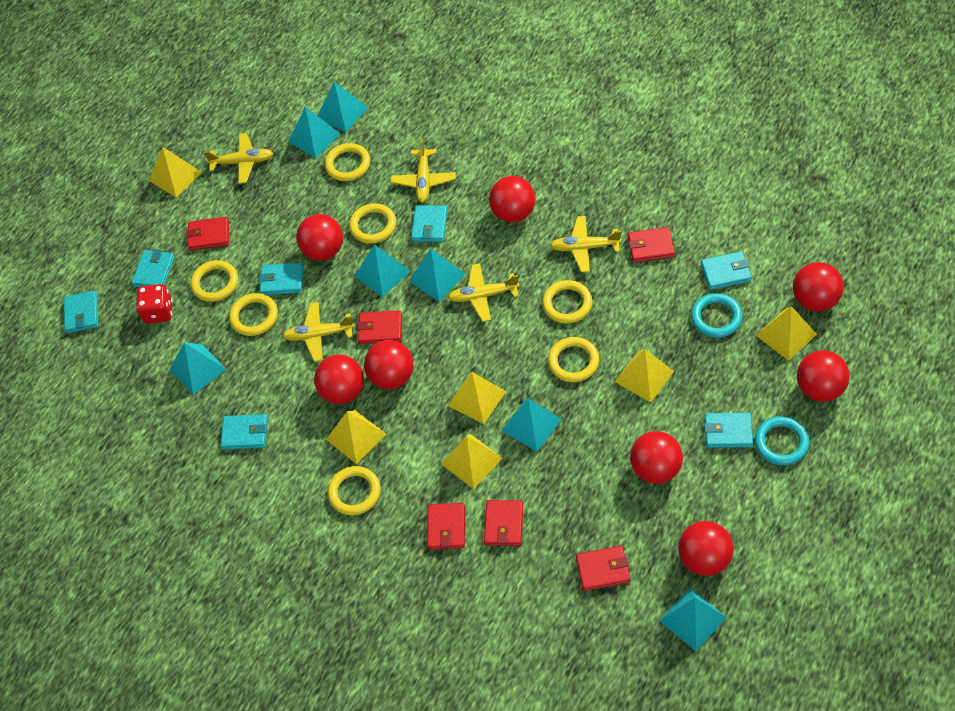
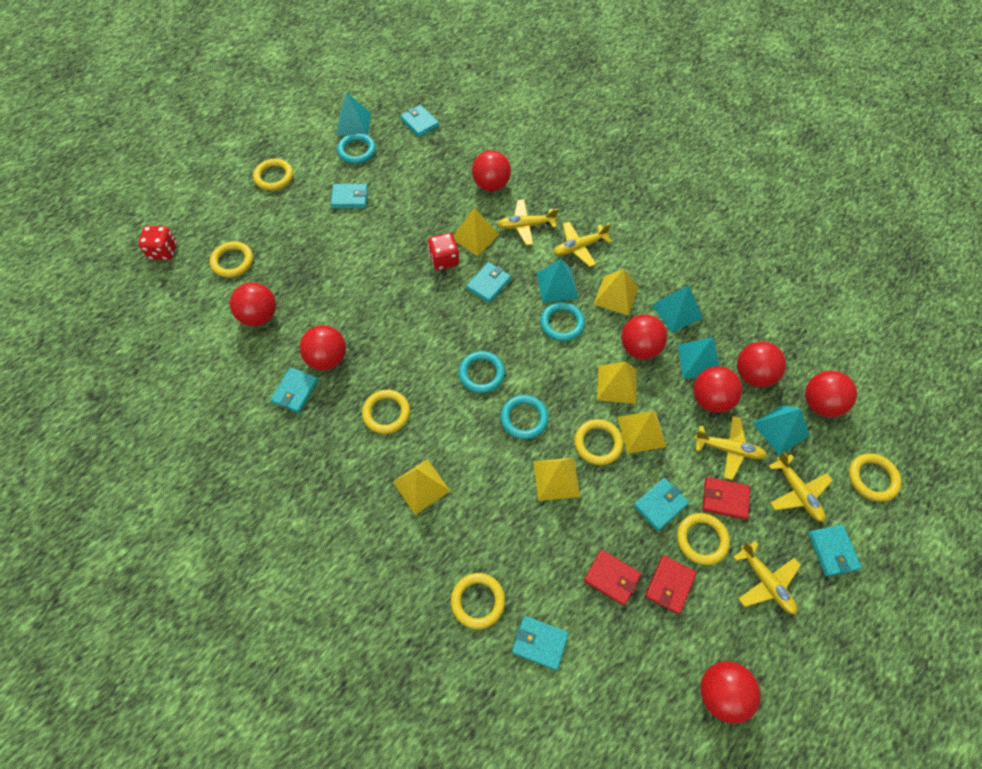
red dice: 1 -> 2
red wallet: 6 -> 3
turquoise pyramid: 7 -> 5
turquoise ring: 2 -> 4

